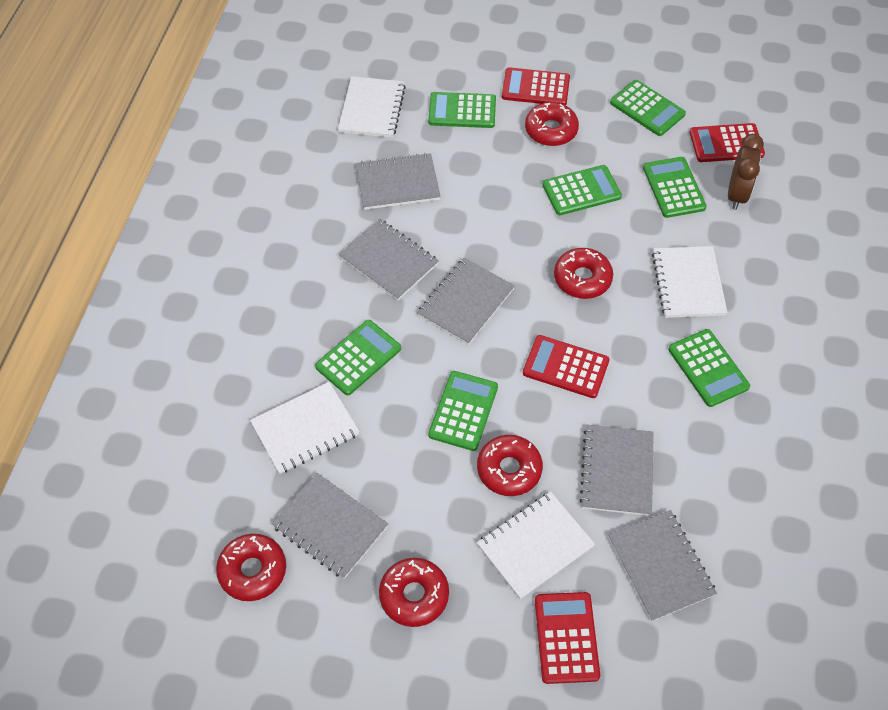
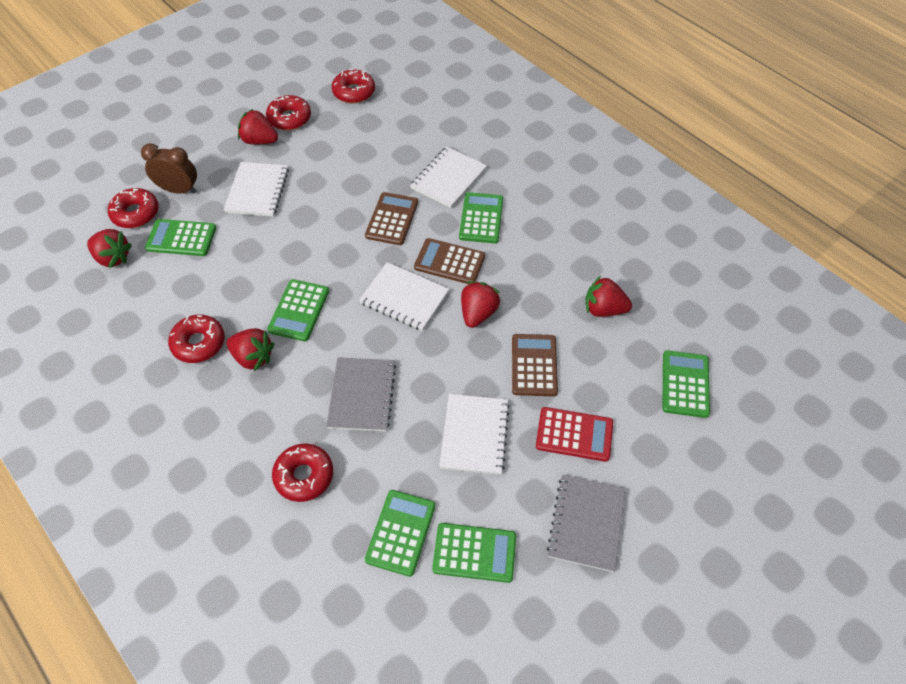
brown calculator: 0 -> 3
green calculator: 7 -> 6
grey notebook: 6 -> 2
red calculator: 4 -> 1
red strawberry: 0 -> 5

